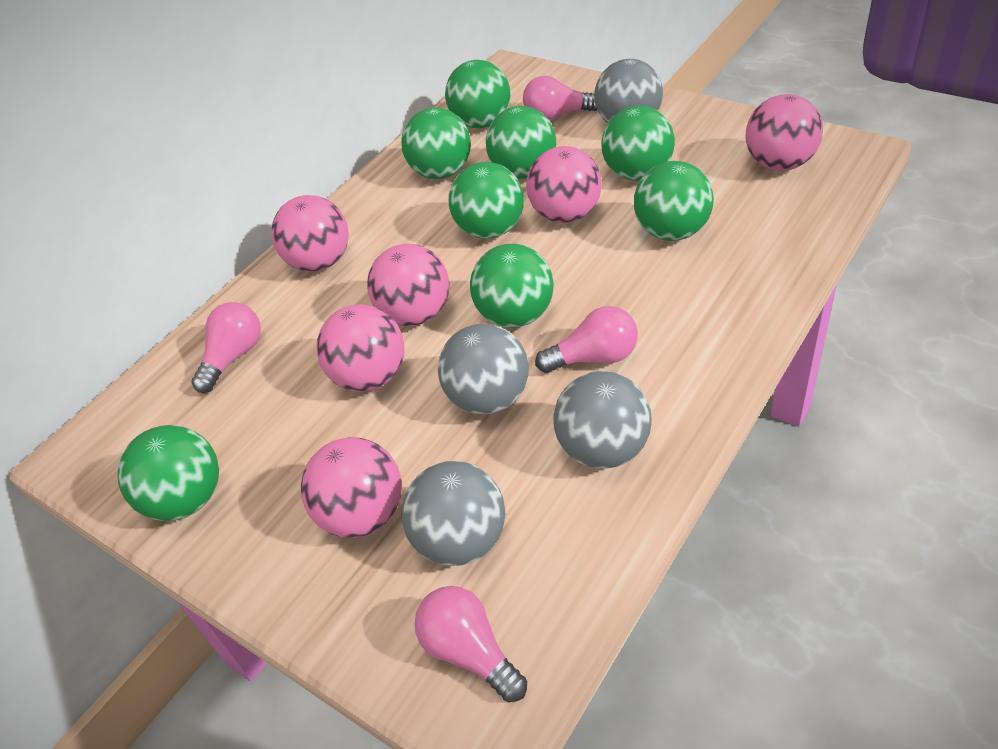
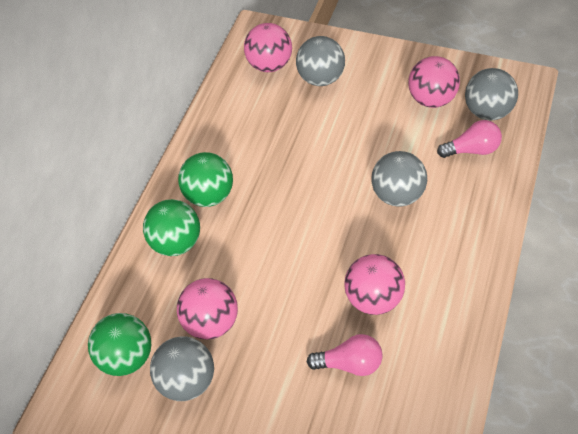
green ball: 8 -> 3
pink ball: 6 -> 4
pink light bulb: 4 -> 2

